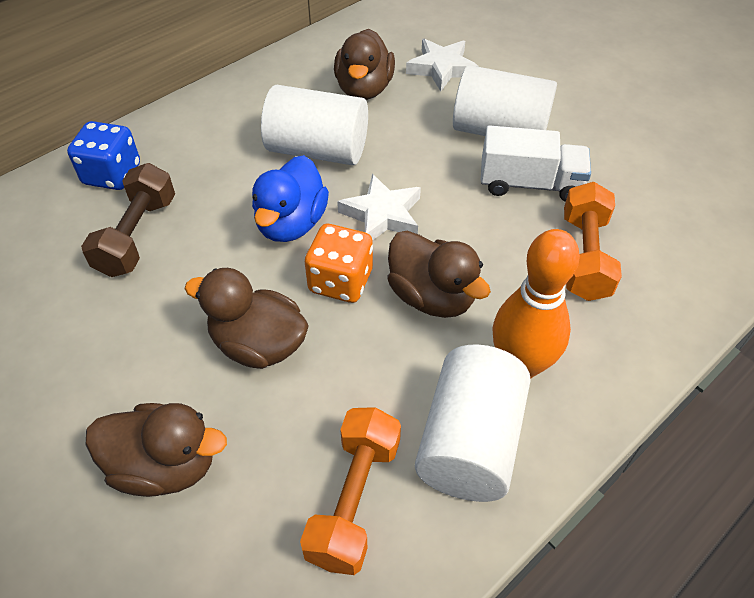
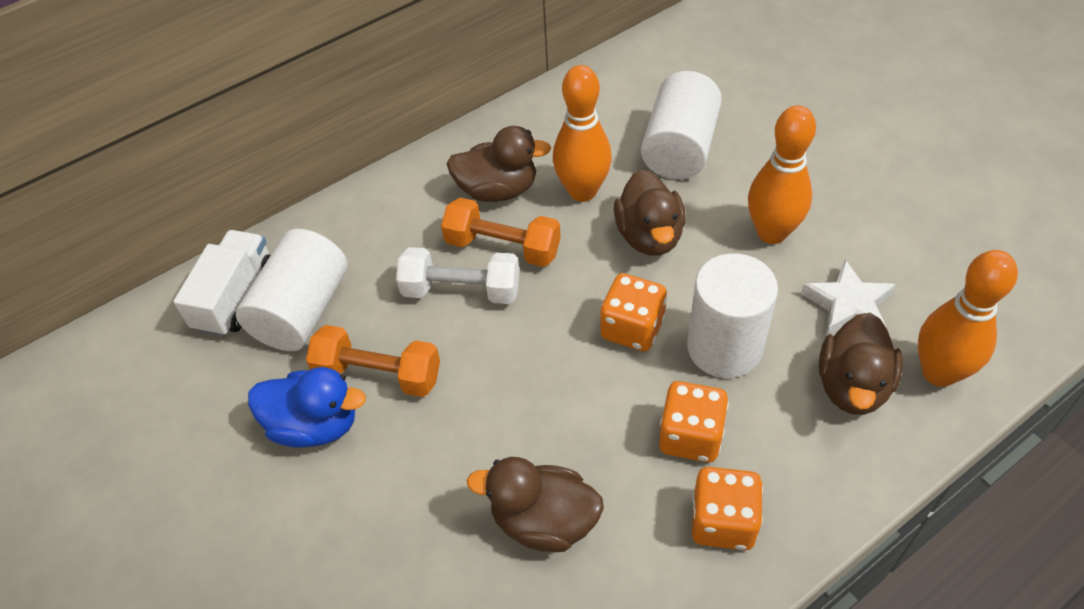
blue dice: 1 -> 0
brown dumbbell: 1 -> 0
orange bowling pin: 1 -> 3
orange dice: 1 -> 3
white dumbbell: 0 -> 1
white star: 2 -> 1

